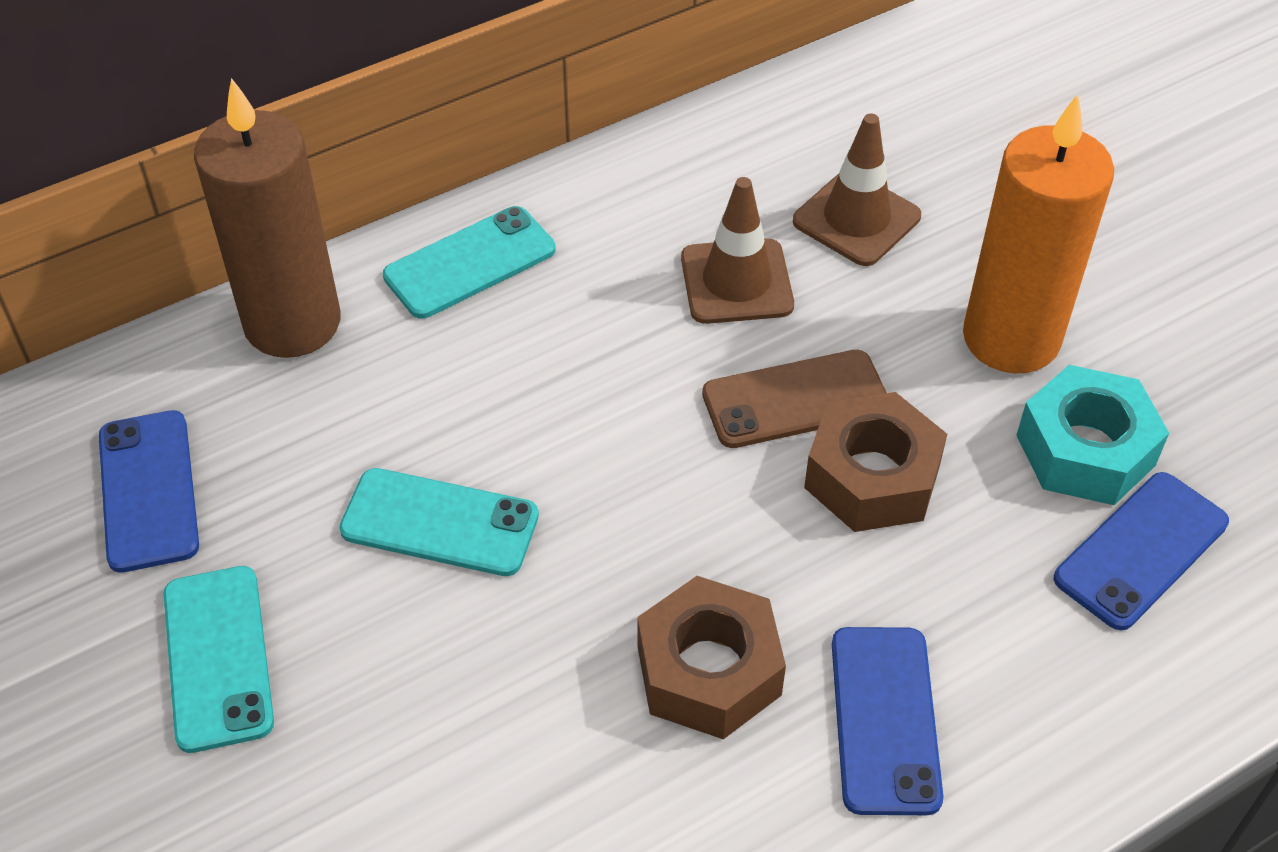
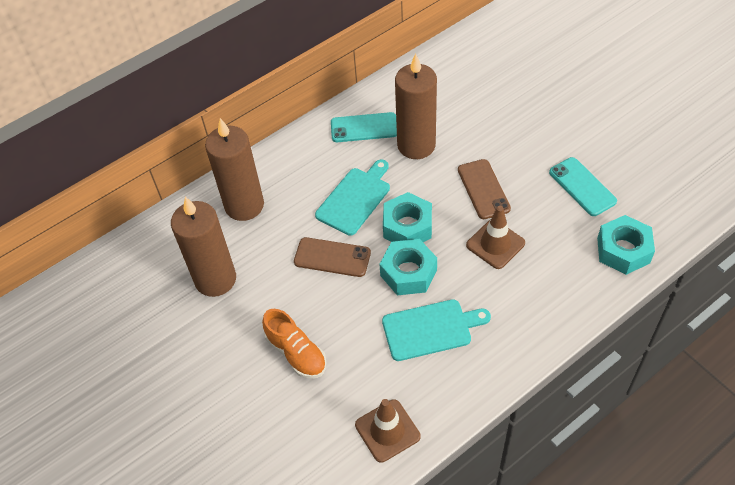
blue phone: 3 -> 0
brown candle: 1 -> 3
brown nut: 2 -> 0
brown phone: 1 -> 2
orange candle: 1 -> 0
orange shoe: 0 -> 1
turquoise cutting board: 0 -> 2
turquoise nut: 1 -> 3
turquoise phone: 3 -> 2

